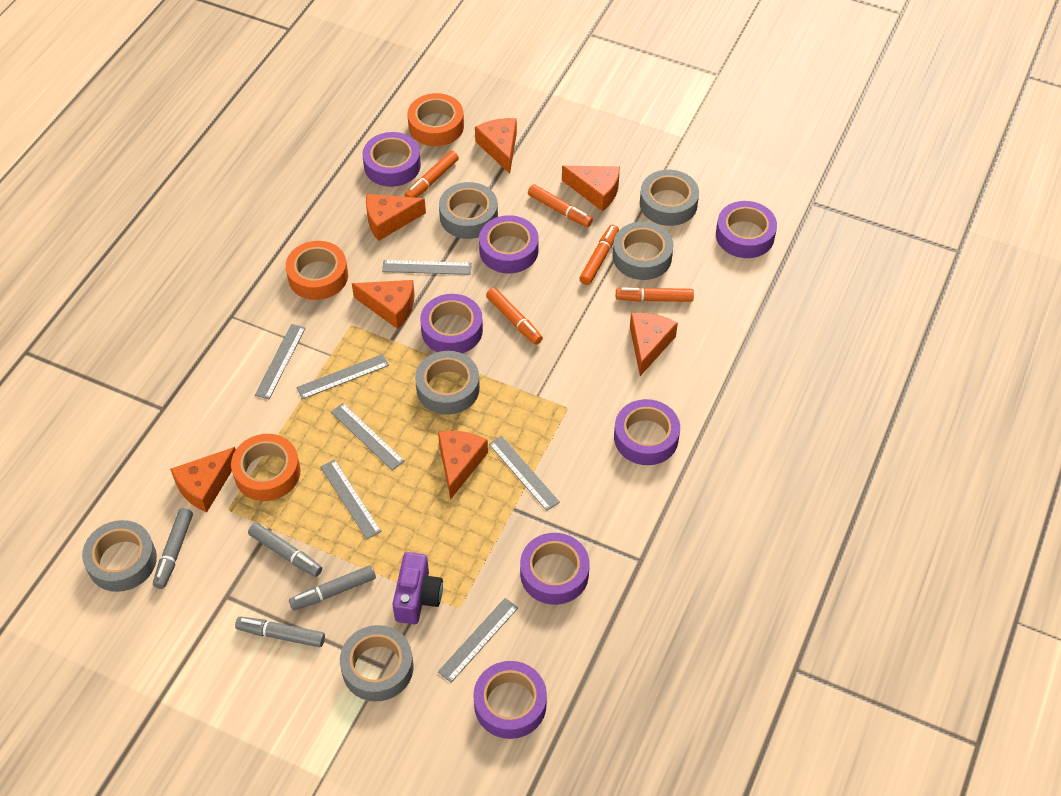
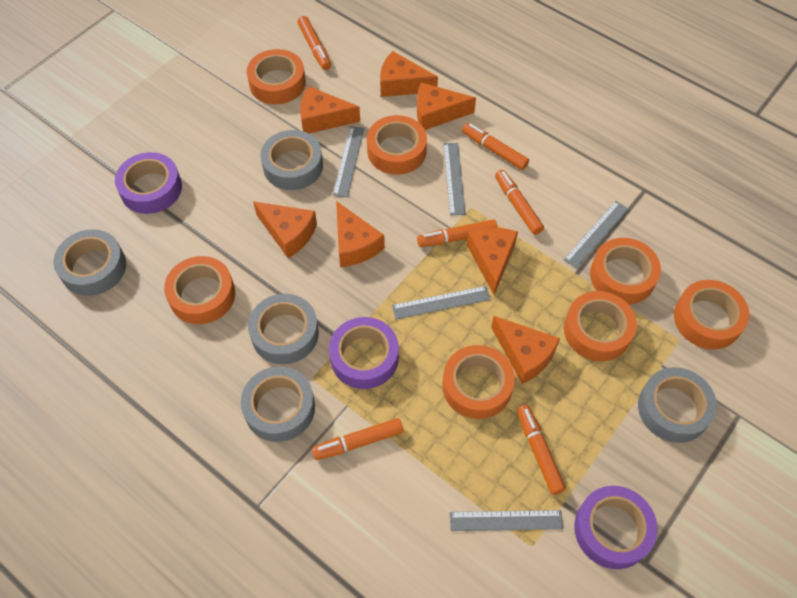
grey marker: 4 -> 0
grey ruler: 7 -> 5
grey tape: 6 -> 5
orange marker: 5 -> 6
orange tape: 3 -> 7
purple camera: 1 -> 0
purple tape: 7 -> 3

